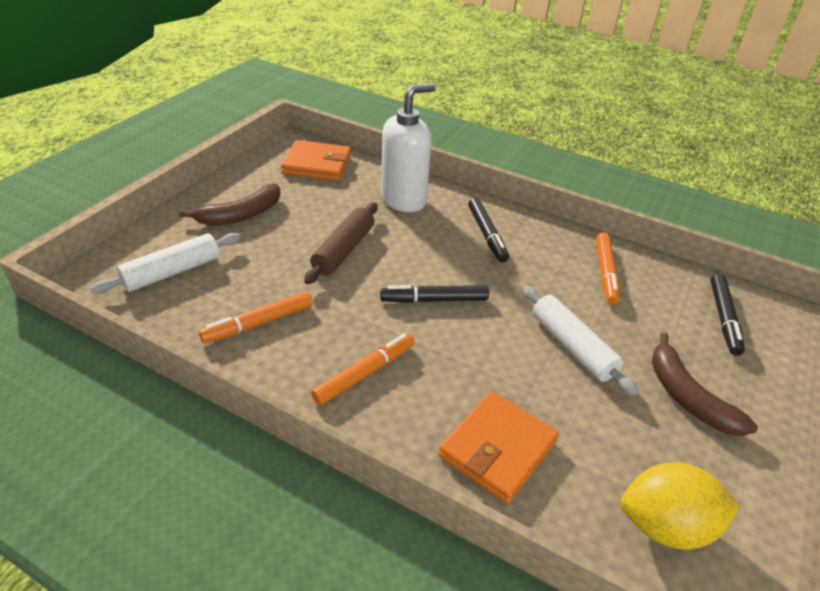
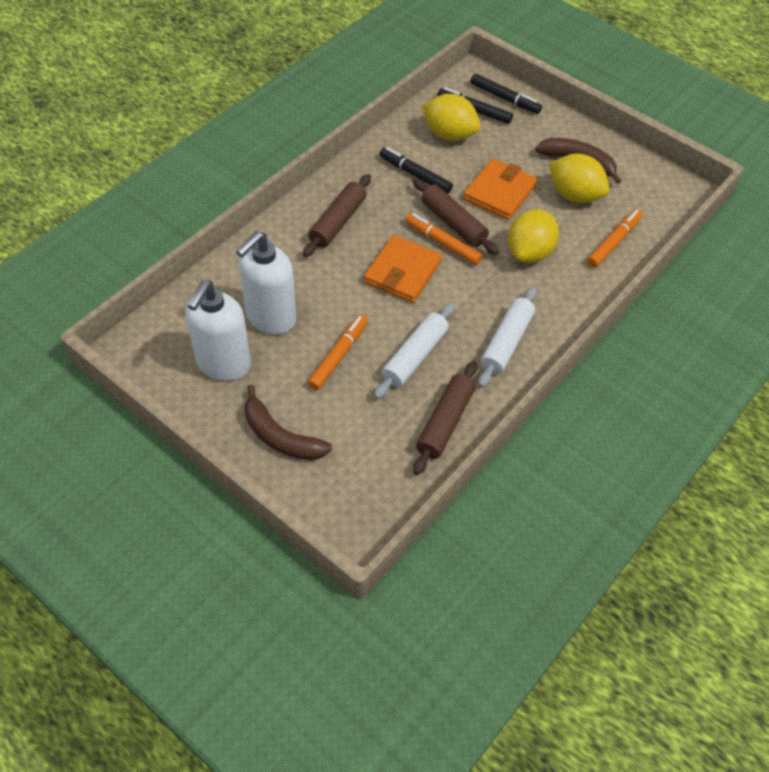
brown rolling pin: 1 -> 3
white soap dispenser: 1 -> 2
yellow lemon: 1 -> 3

